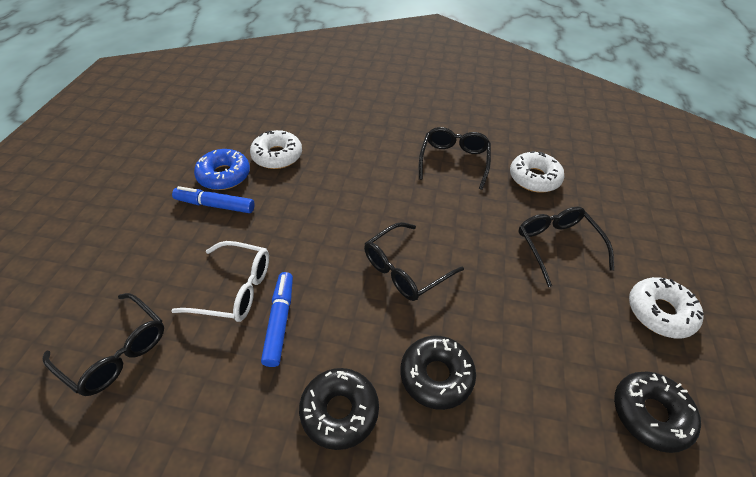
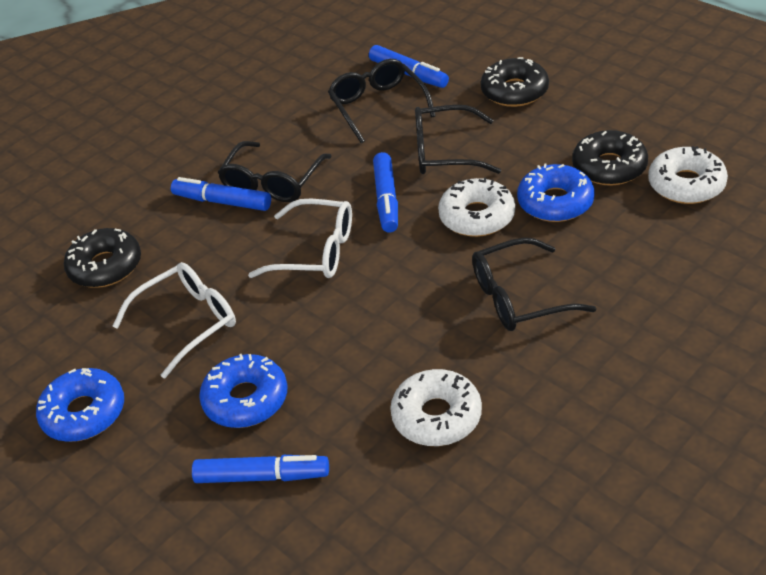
blue donut: 1 -> 3
blue marker: 2 -> 4
white glasses: 1 -> 2

